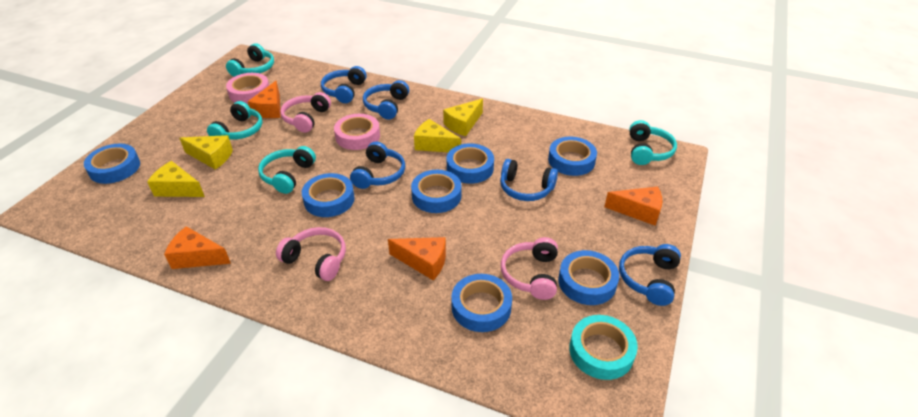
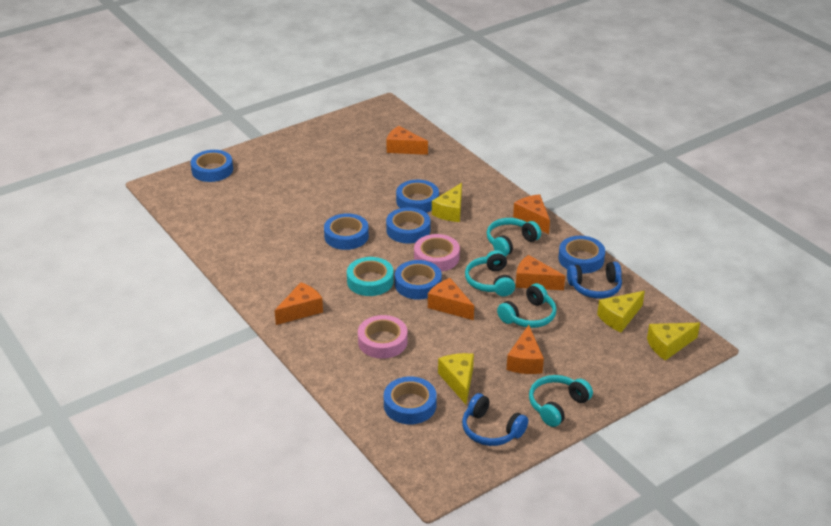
blue headphones: 5 -> 2
orange cheese: 4 -> 6
pink headphones: 3 -> 0

